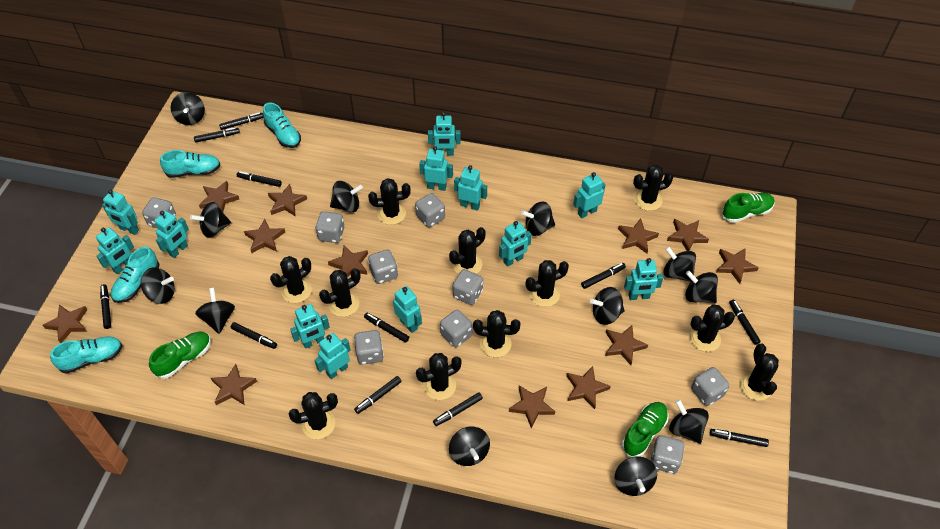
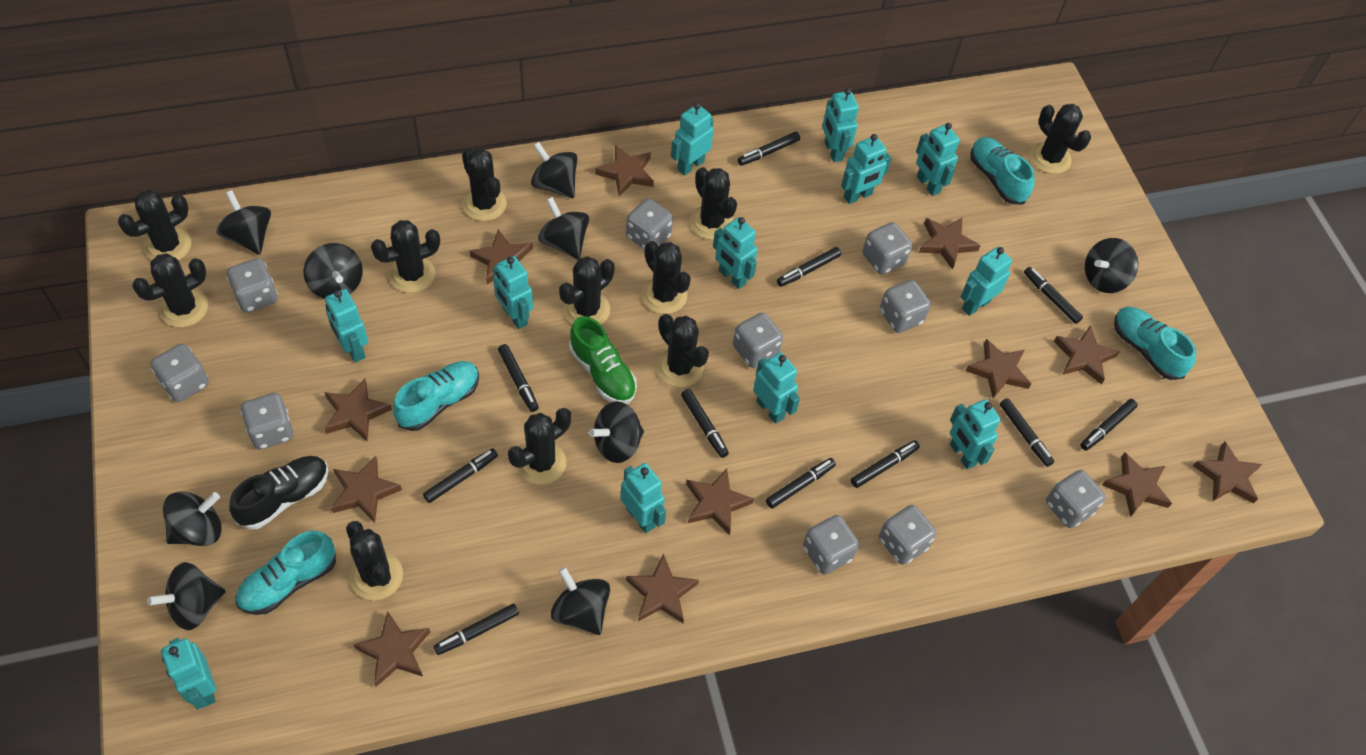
black shoe: 0 -> 1
black spinning top: 12 -> 9
green shoe: 3 -> 1
grey dice: 9 -> 10

